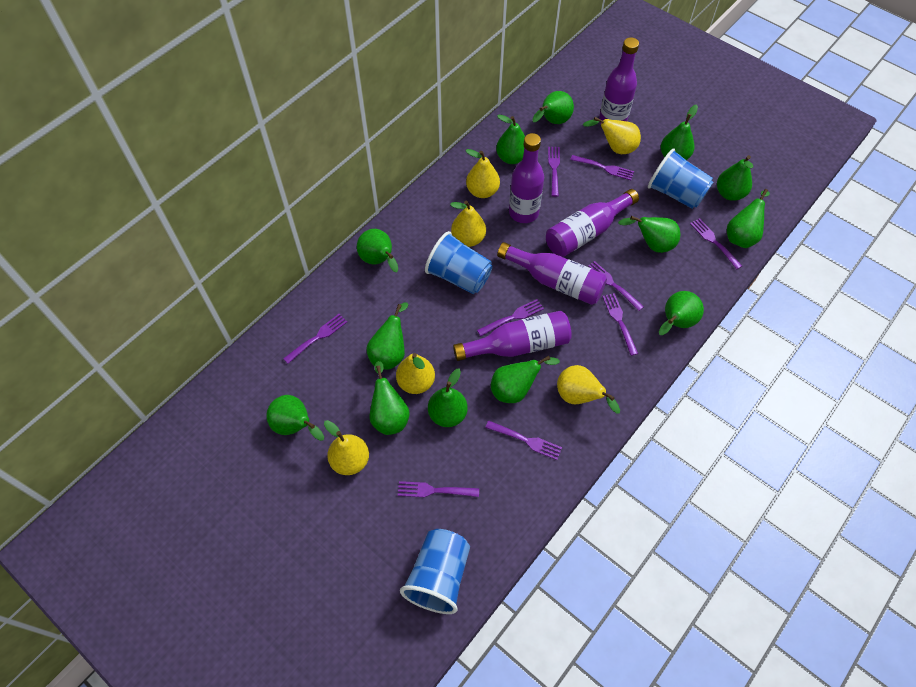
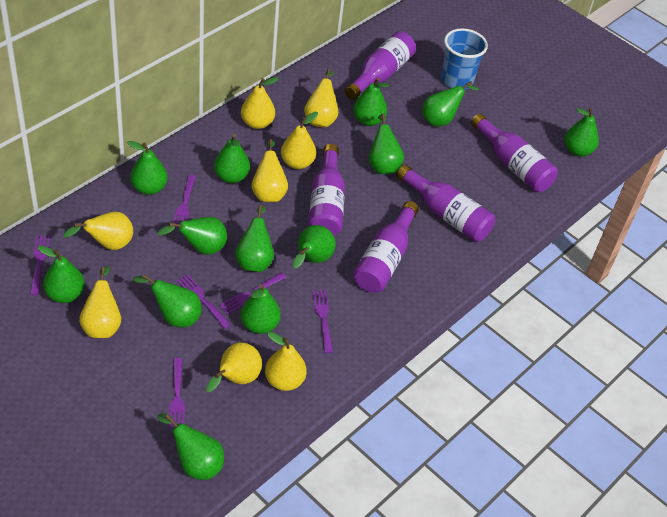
blue cup: 3 -> 1
purple fork: 9 -> 6
yellow pear: 6 -> 8

